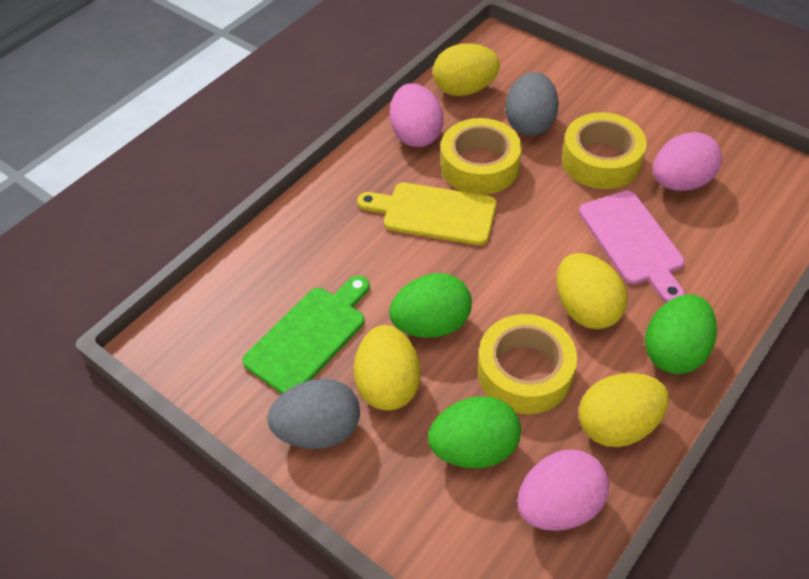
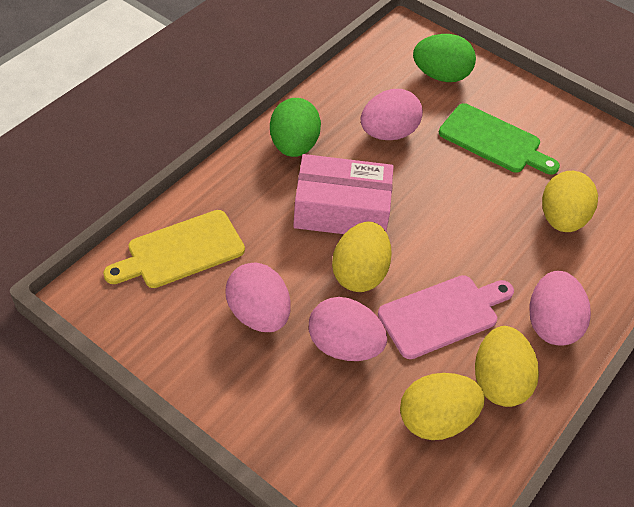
green egg: 3 -> 2
grey egg: 2 -> 0
pink box: 0 -> 1
pink egg: 3 -> 4
yellow tape: 3 -> 0

